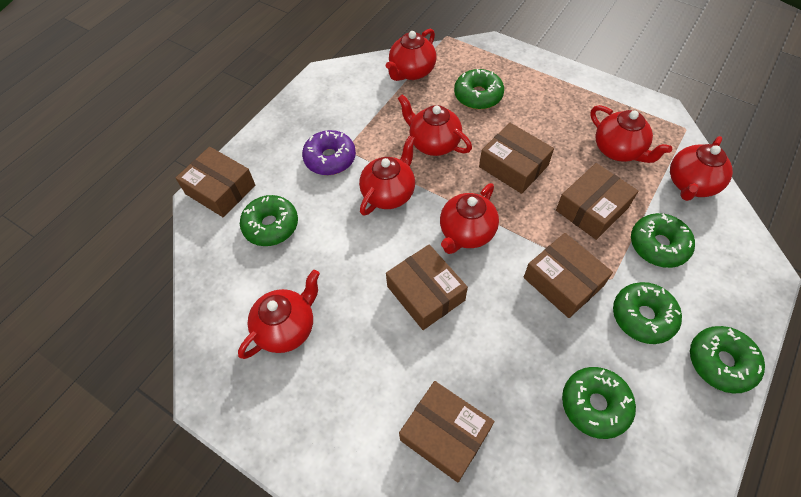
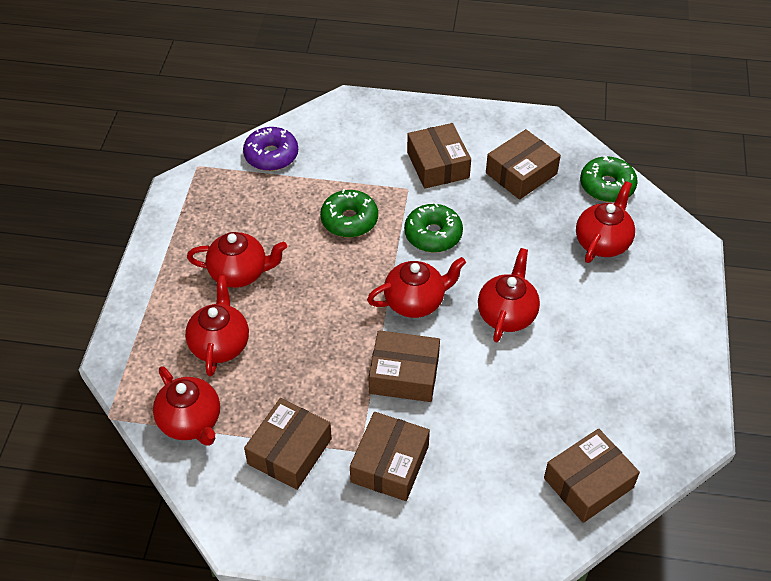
green donut: 6 -> 3
red teapot: 7 -> 6

